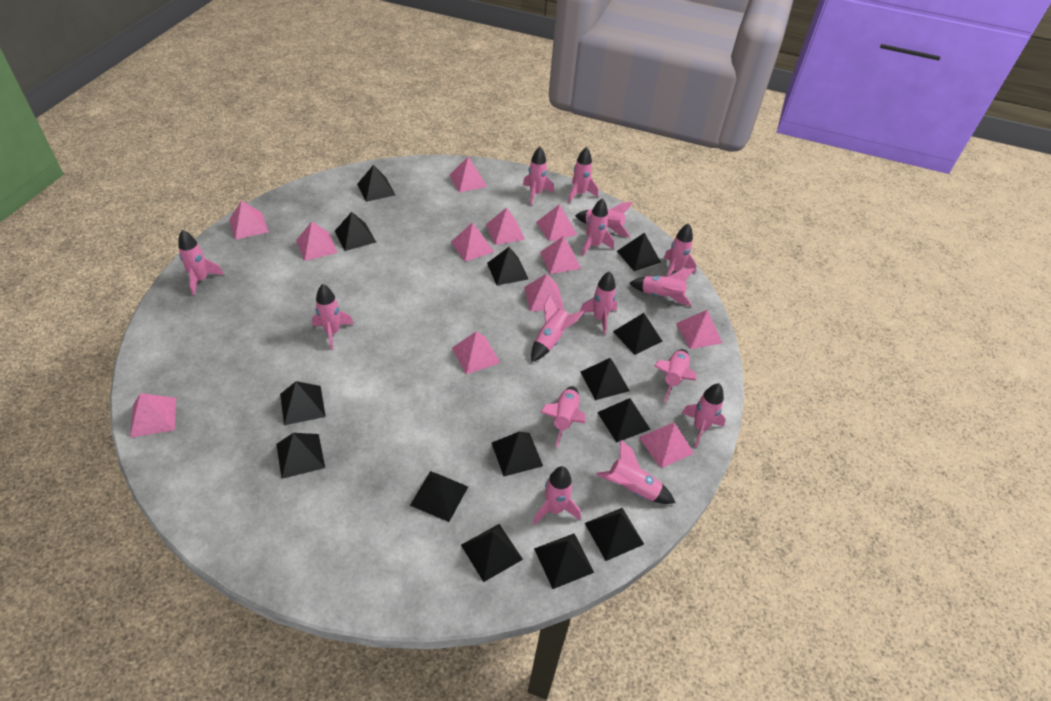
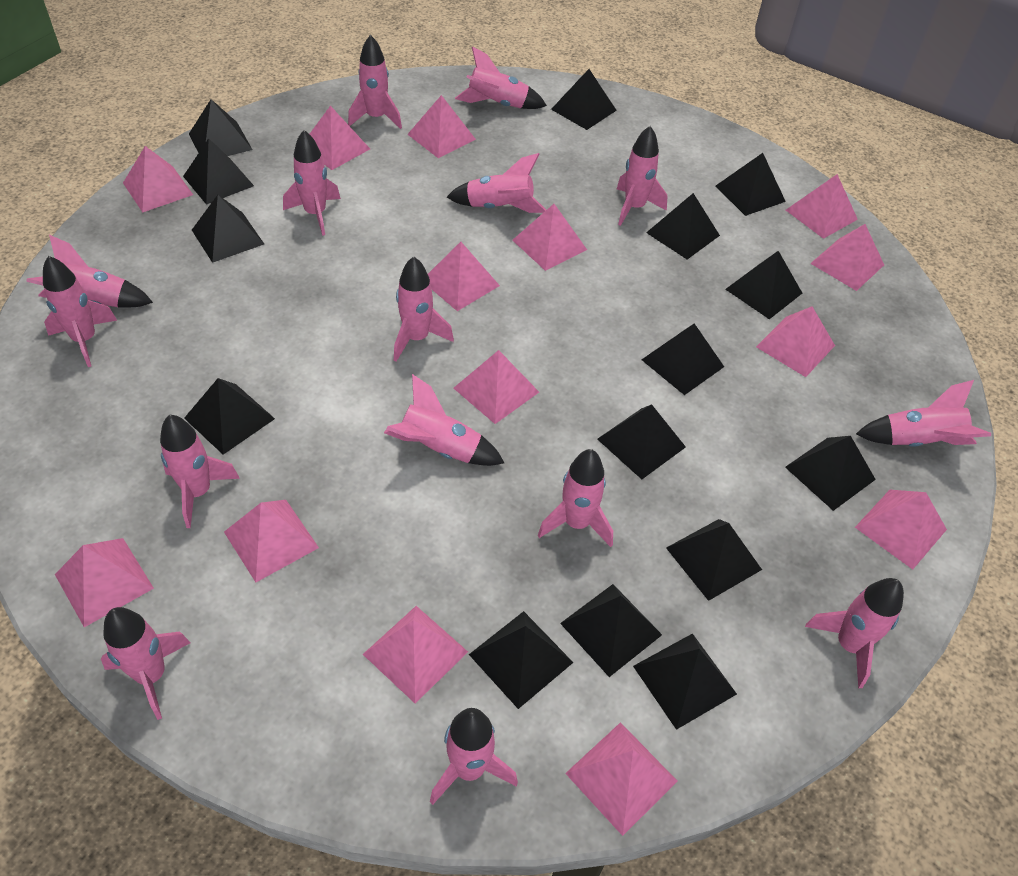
black pyramid: 14 -> 15
pink pyramid: 12 -> 14

